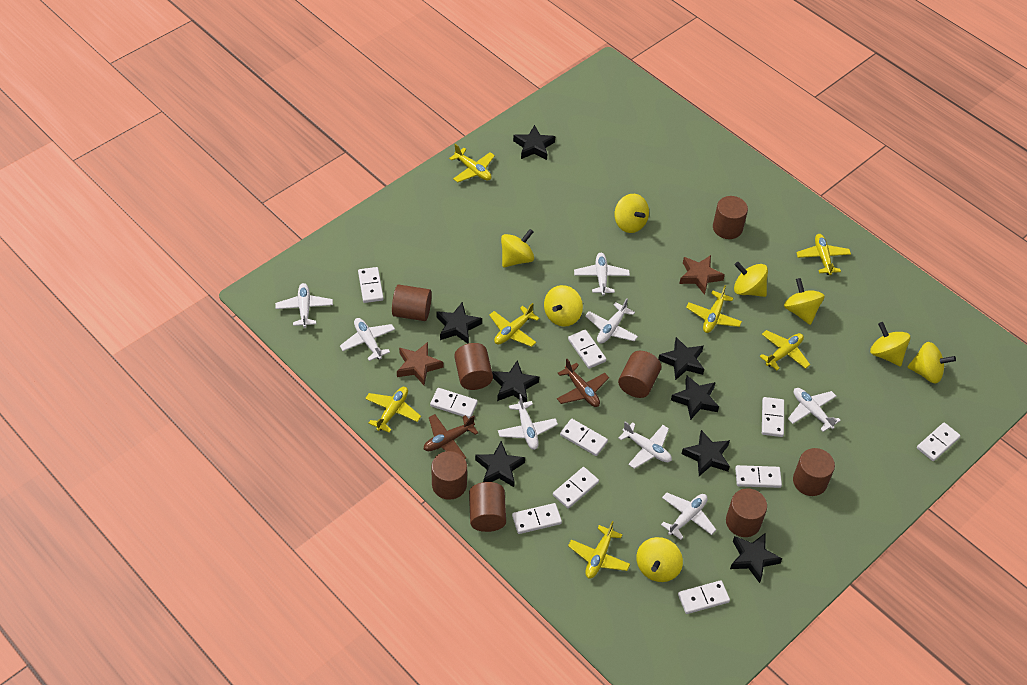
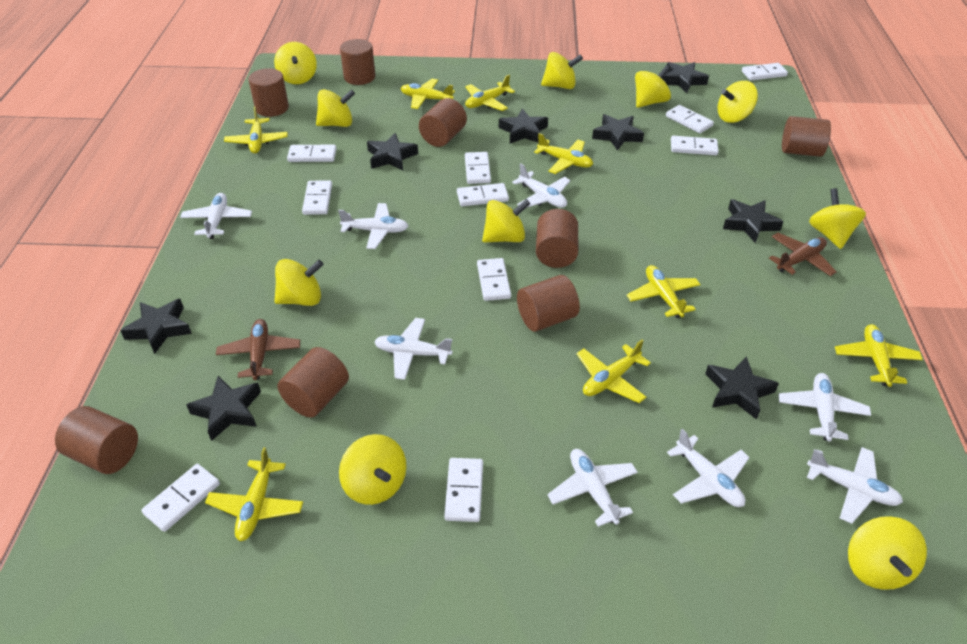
brown star: 2 -> 0
yellow plane: 7 -> 8
yellow spinning top: 8 -> 10

